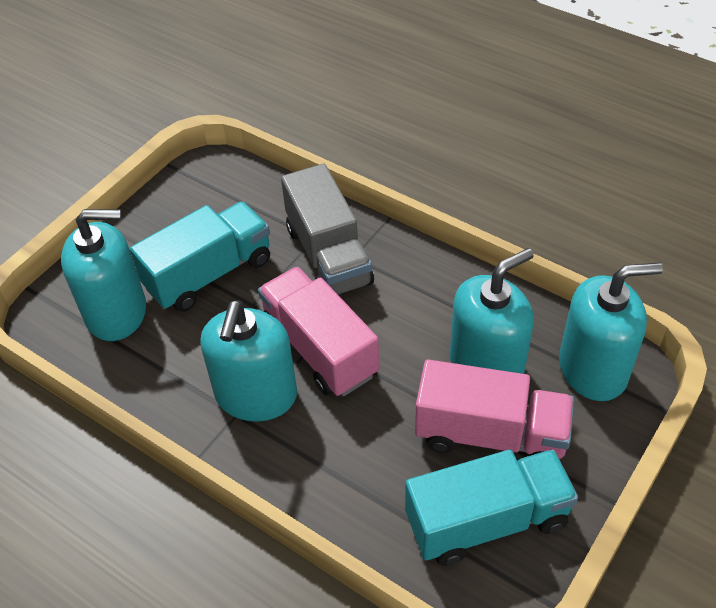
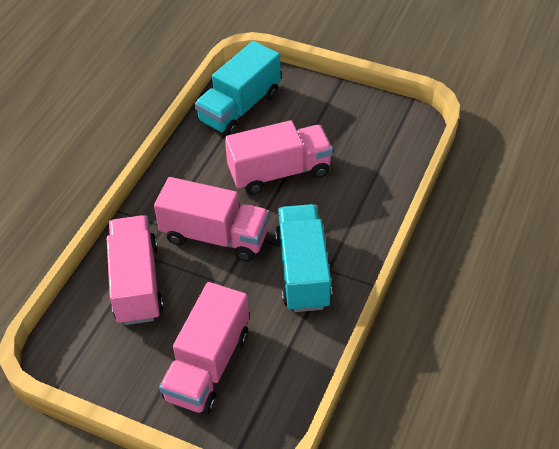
grey truck: 1 -> 0
pink truck: 2 -> 4
turquoise soap dispenser: 4 -> 0

